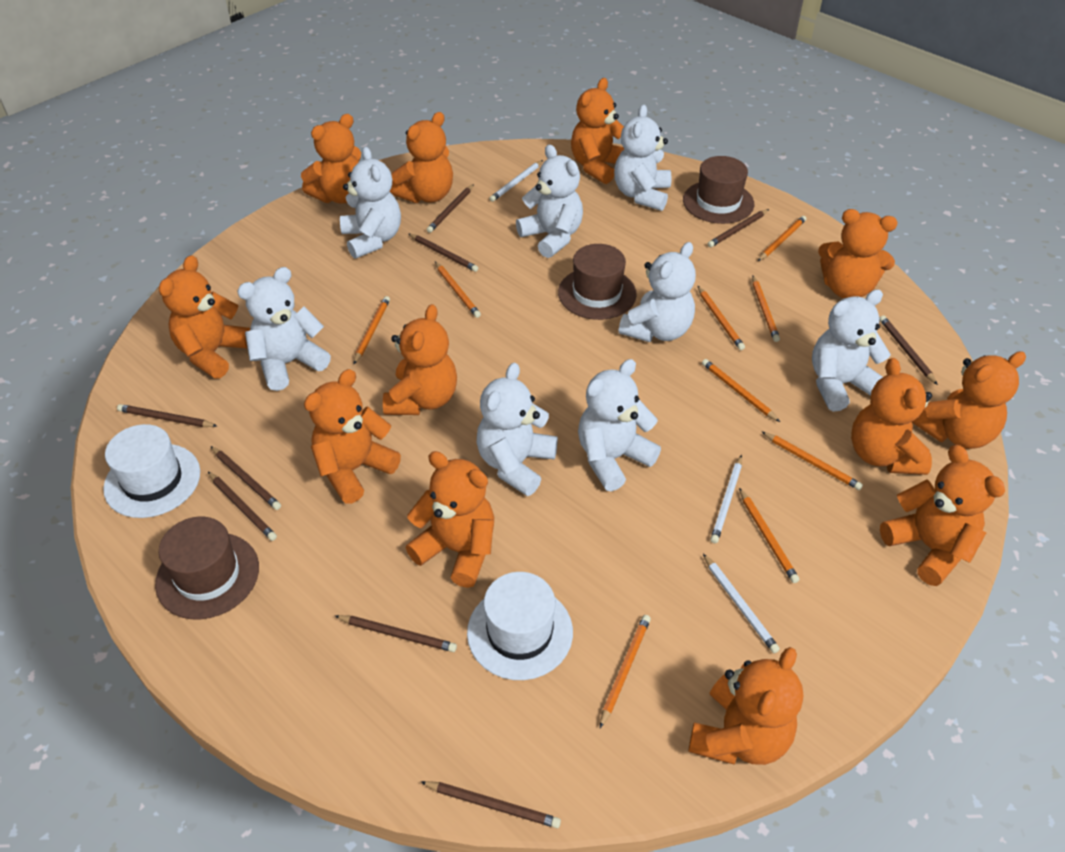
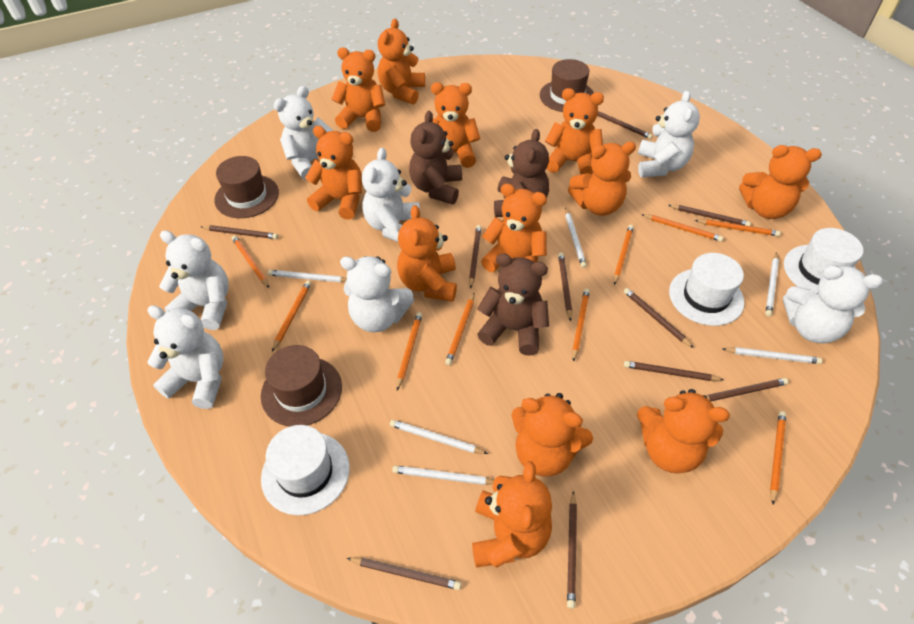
brown pencil: 9 -> 10
brown teddy bear: 0 -> 3
white hat: 2 -> 3
white pencil: 3 -> 6
white teddy bear: 8 -> 7

